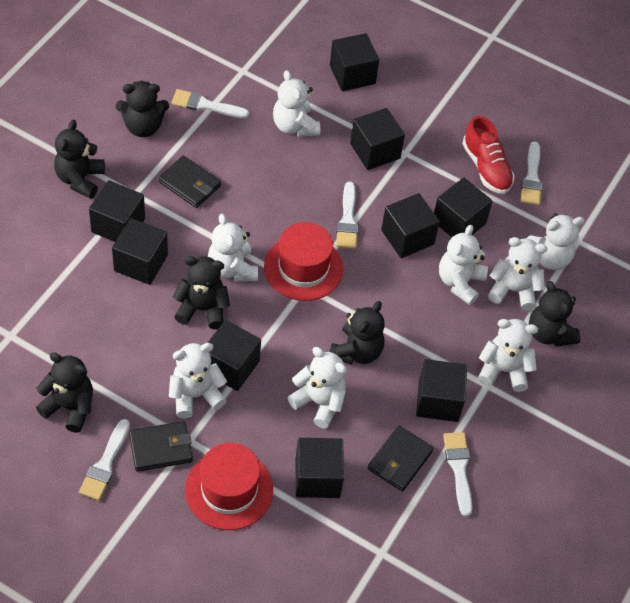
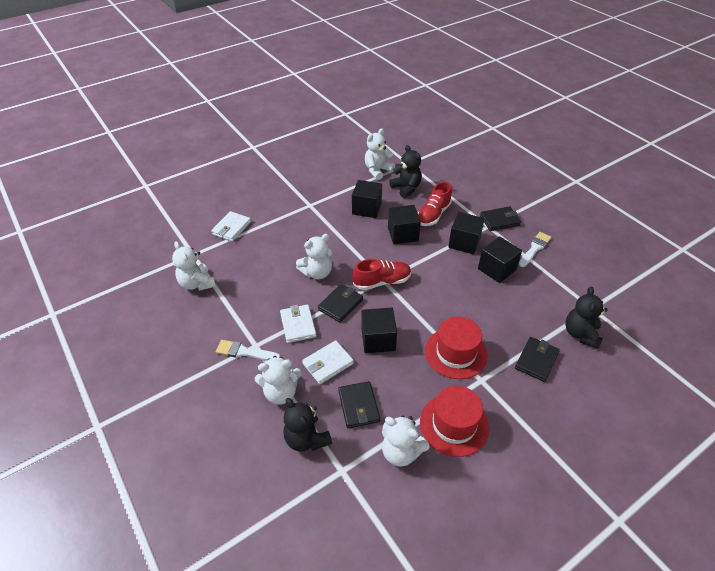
black cube: 9 -> 5
black teddy bear: 6 -> 3
black wallet: 3 -> 4
red shoe: 1 -> 2
white brush: 5 -> 2
white teddy bear: 8 -> 5
white wallet: 0 -> 3

